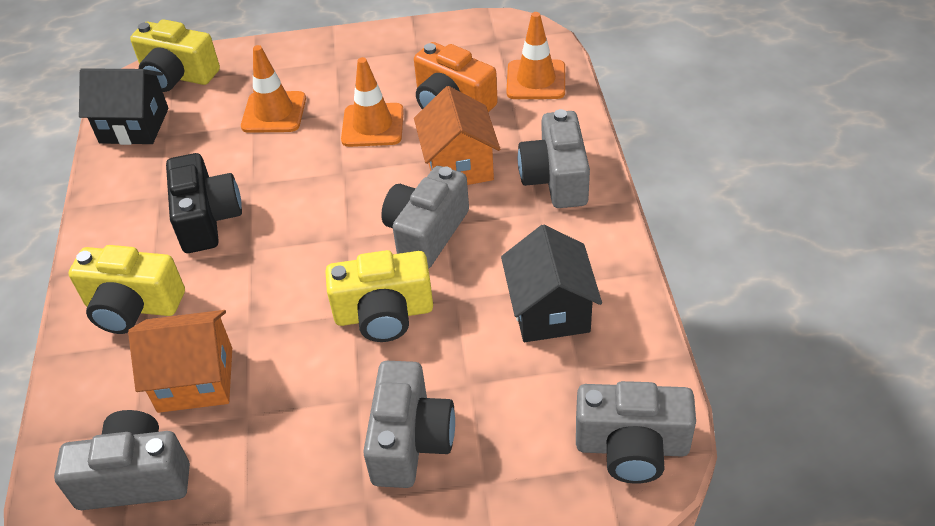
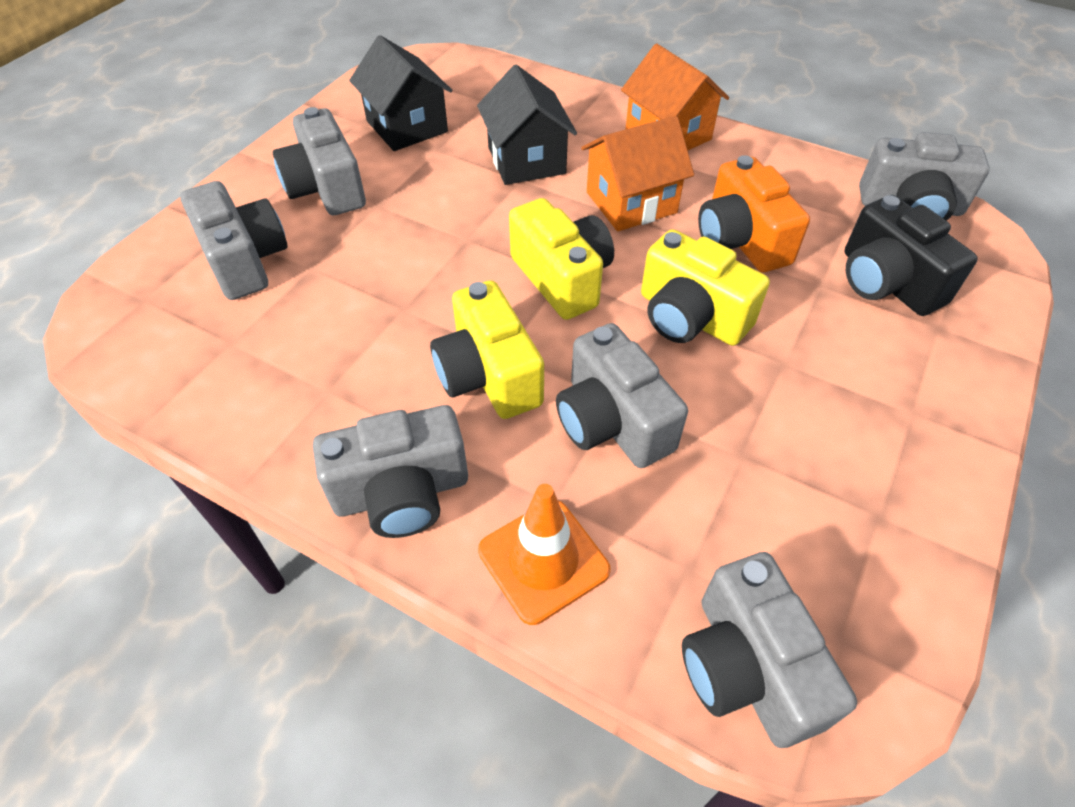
grey camera: 5 -> 6
orange traffic cone: 3 -> 1

